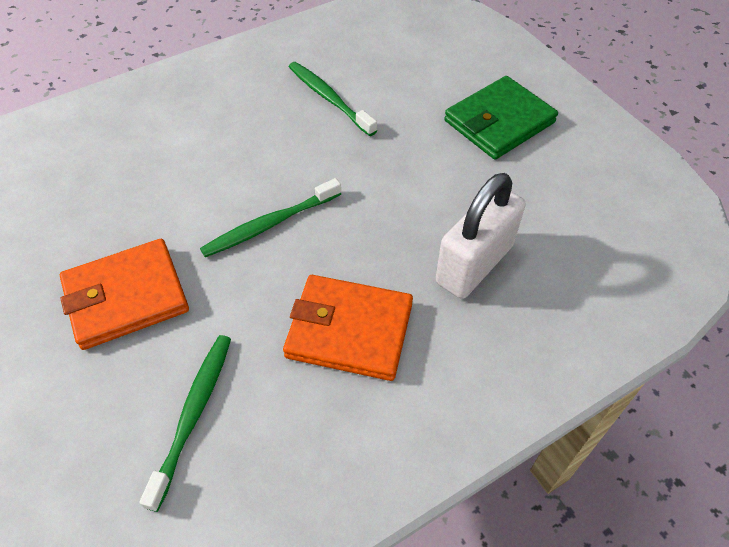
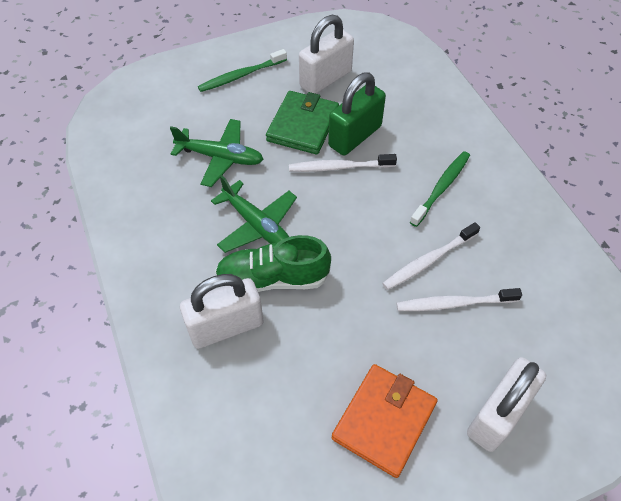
green padlock: 0 -> 1
green plane: 0 -> 2
green shoe: 0 -> 1
green toothbrush: 3 -> 2
orange wallet: 2 -> 1
white padlock: 1 -> 3
white toothbrush: 0 -> 3

